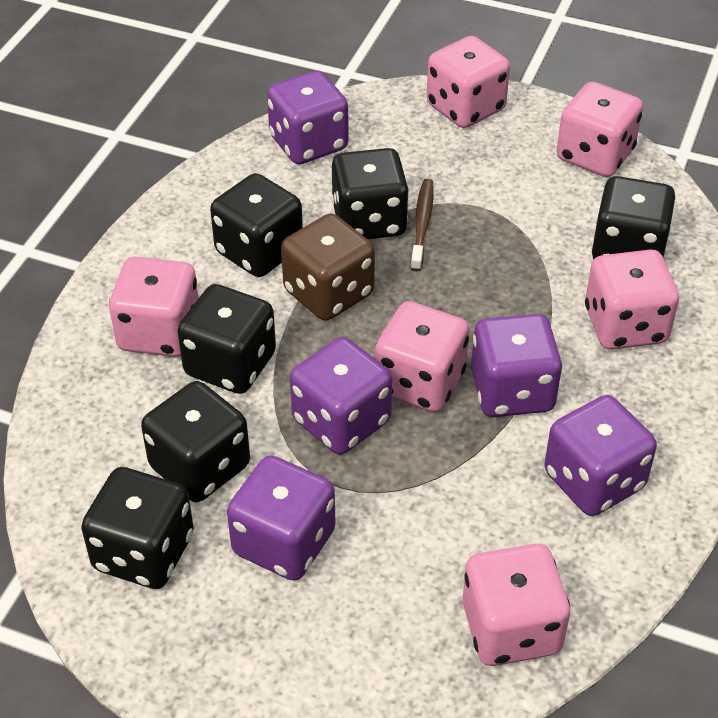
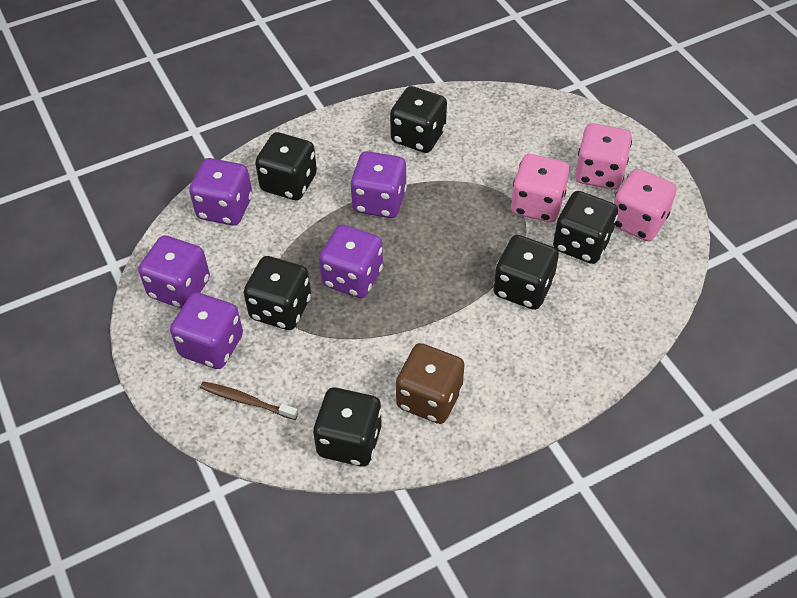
pink dice: 6 -> 3

